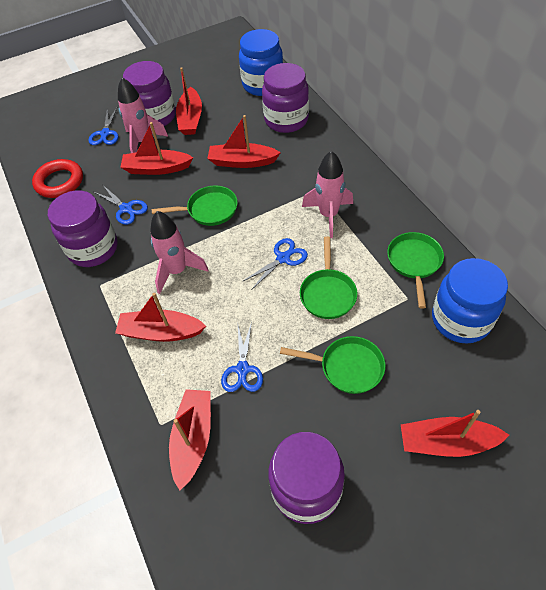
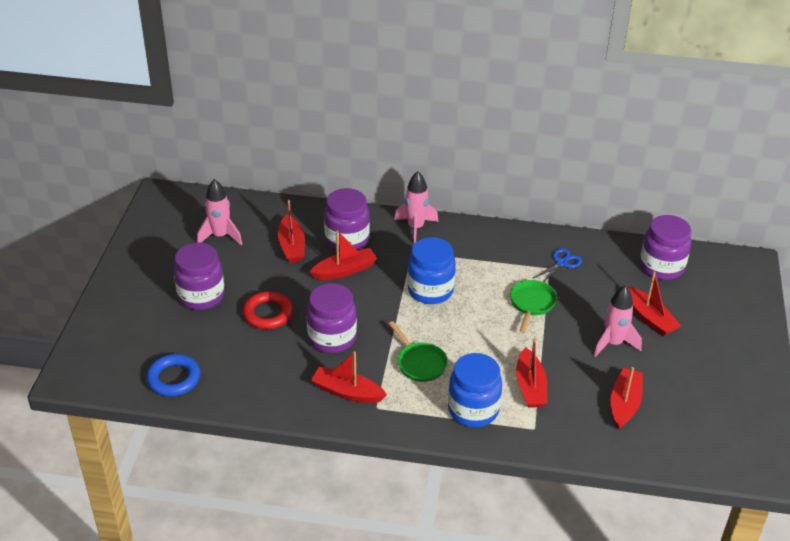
blue ring: 0 -> 1
blue scissors: 4 -> 1
green pan: 4 -> 2

